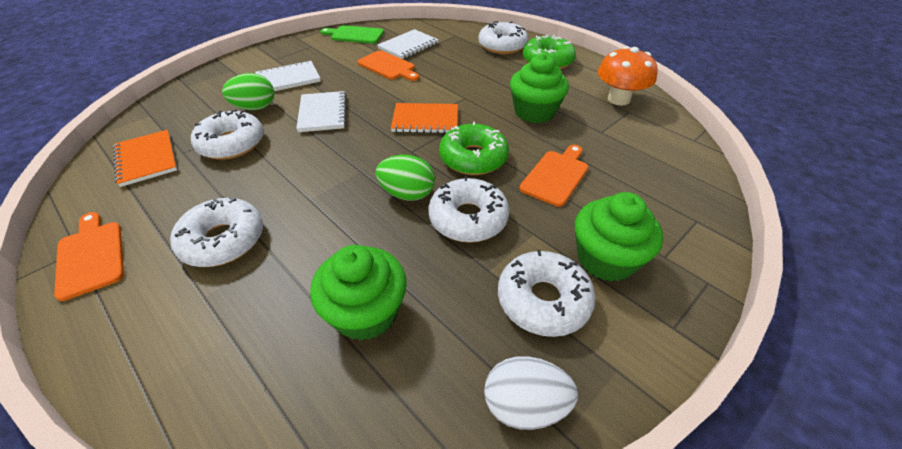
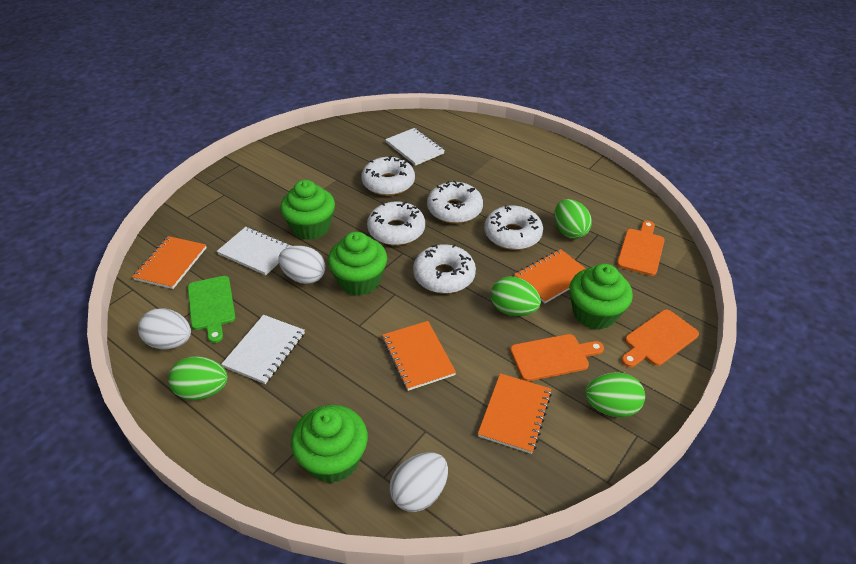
green cupcake: 3 -> 4
green donut: 2 -> 0
green egg: 2 -> 4
orange mushroom: 1 -> 0
orange notebook: 2 -> 4
white egg: 1 -> 3

